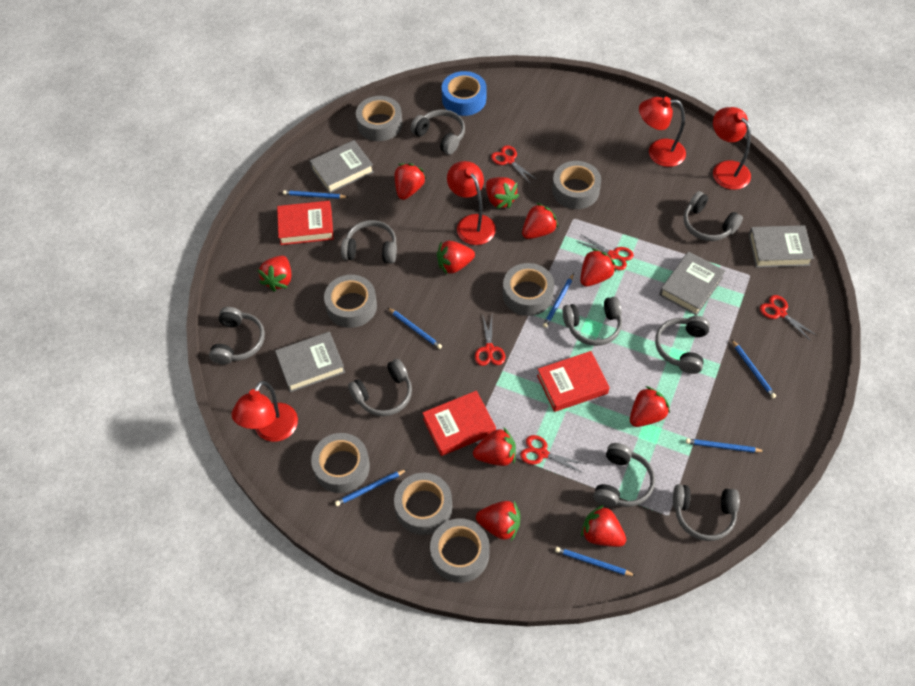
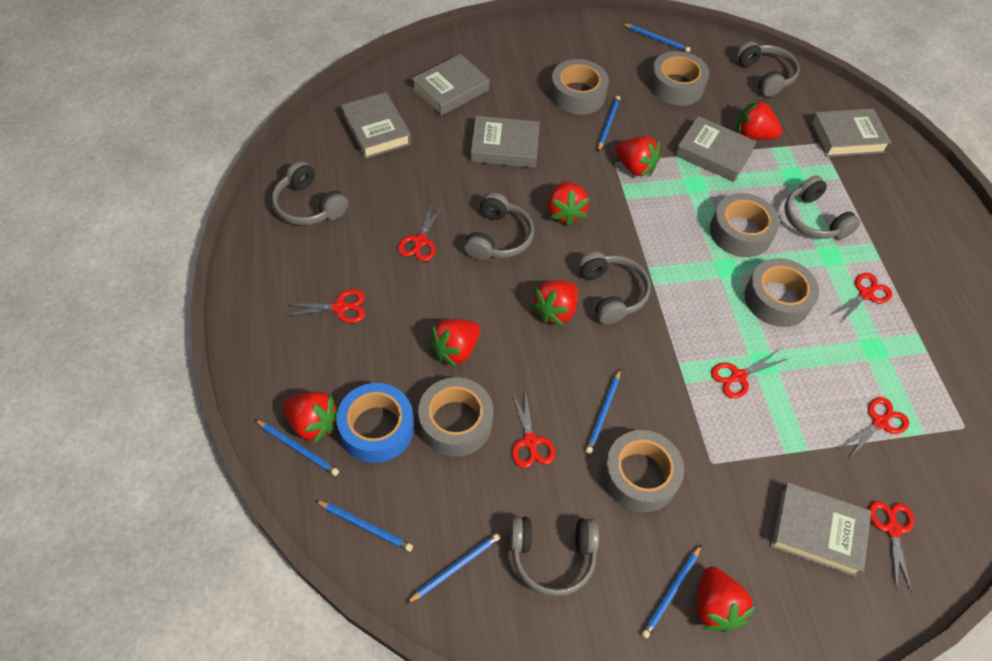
grey book: 4 -> 6
grey headphones: 9 -> 6
grey tape: 7 -> 6
red book: 3 -> 0
red lamp: 4 -> 0
red scissors: 5 -> 7
red strawberry: 10 -> 7

